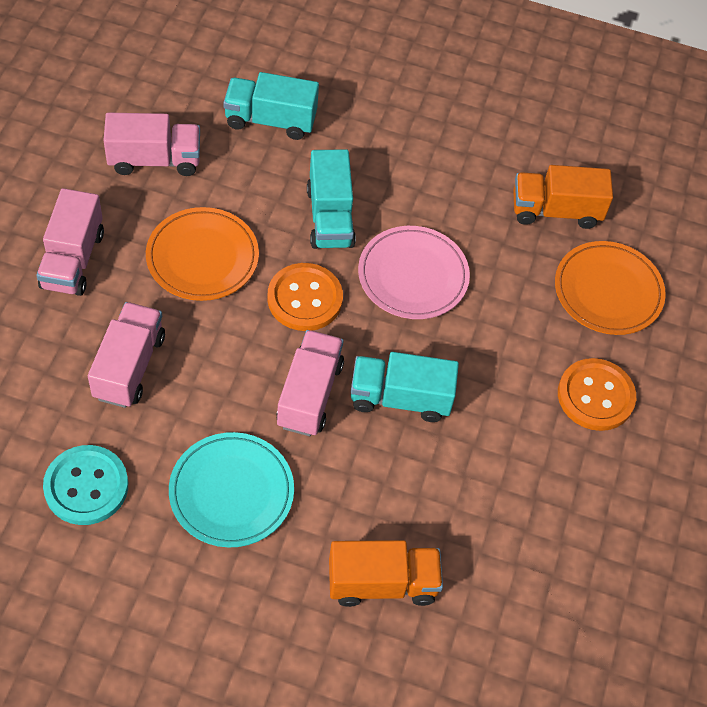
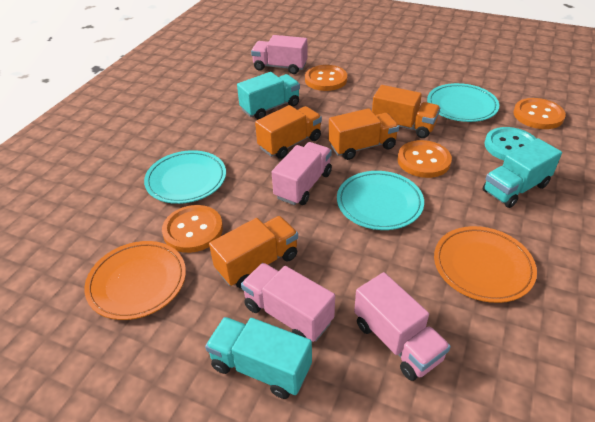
orange button: 2 -> 4
orange truck: 2 -> 4
pink plate: 1 -> 0
turquoise plate: 1 -> 3

